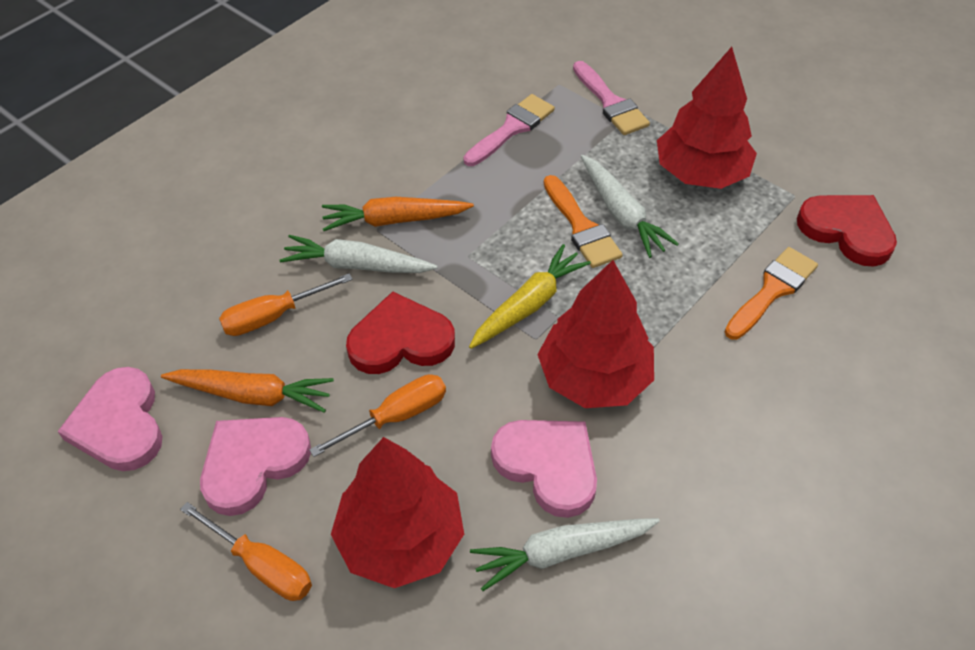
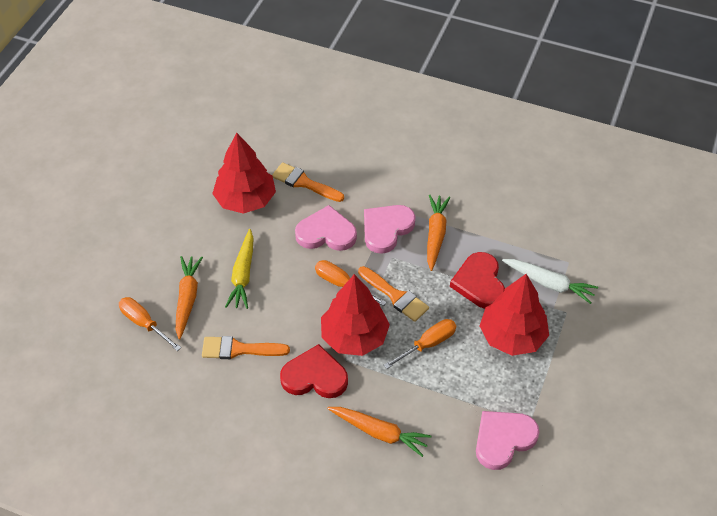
orange brush: 2 -> 3
orange carrot: 2 -> 3
pink brush: 2 -> 0
white carrot: 3 -> 1

